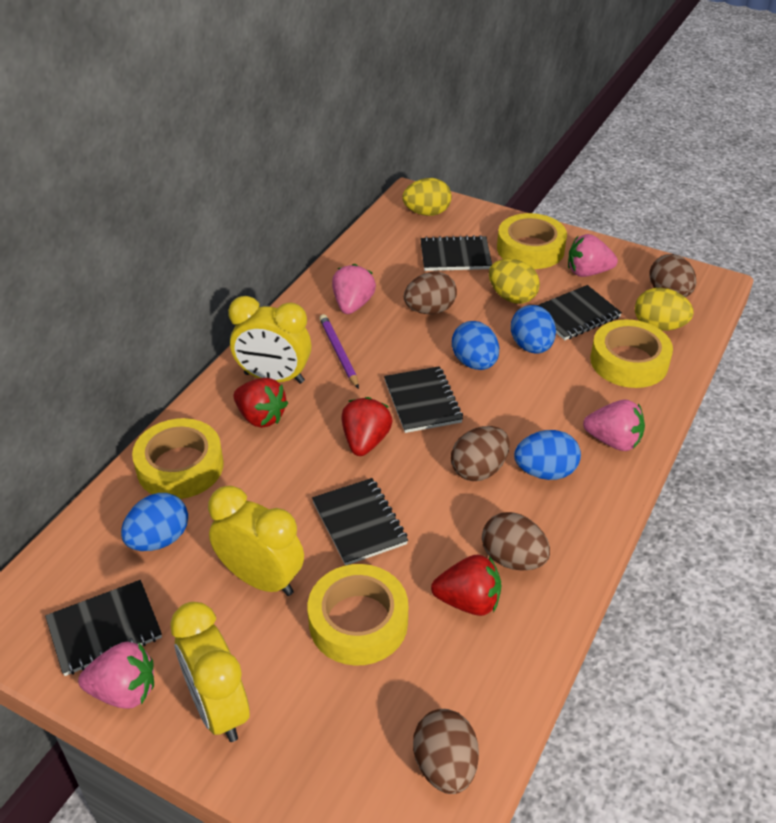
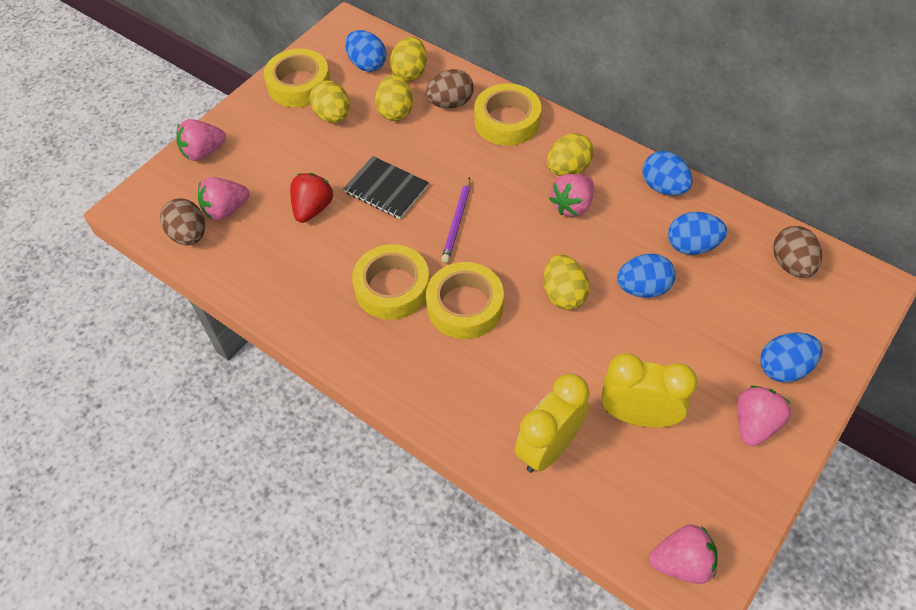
black notebook: 5 -> 1
blue egg: 4 -> 5
brown egg: 5 -> 3
pink strawberry: 4 -> 5
red strawberry: 3 -> 1
yellow clock: 3 -> 2
yellow egg: 3 -> 5

